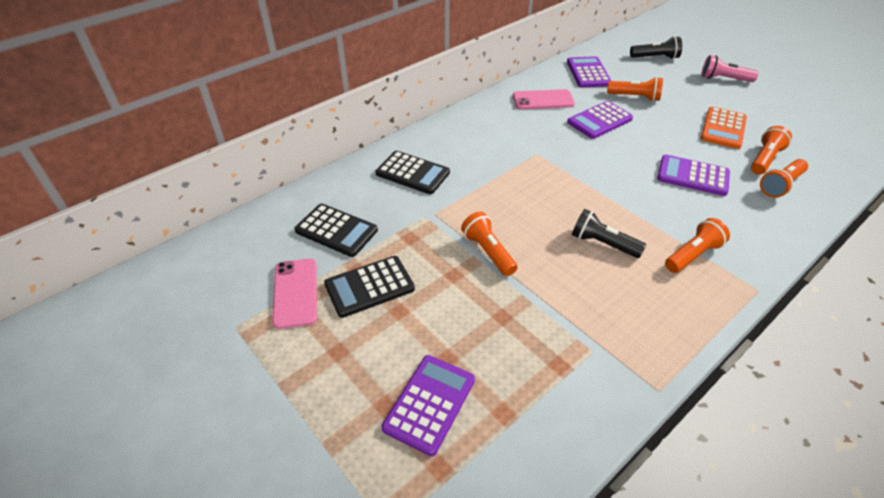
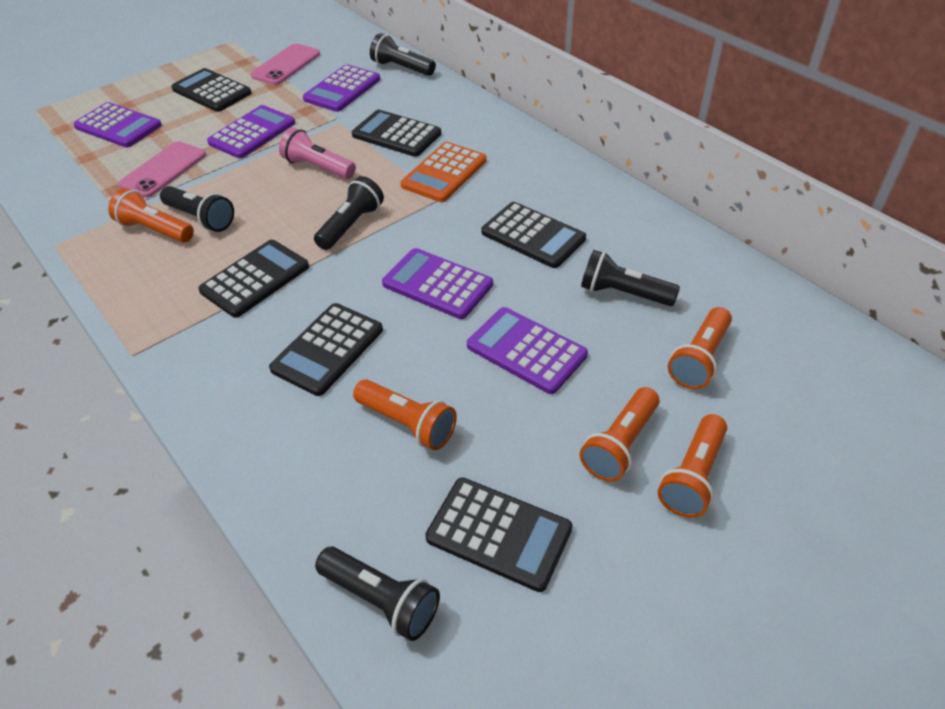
black calculator: 3 -> 6
black flashlight: 2 -> 5
purple calculator: 4 -> 5

